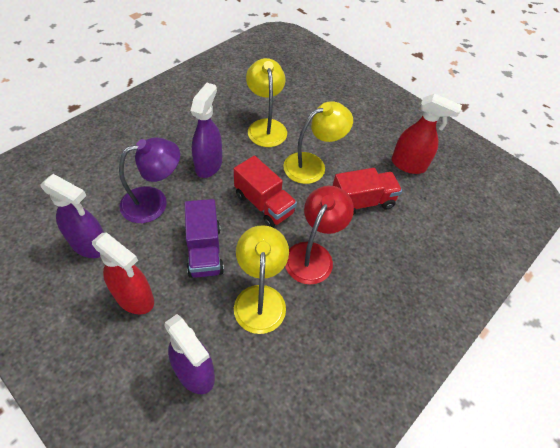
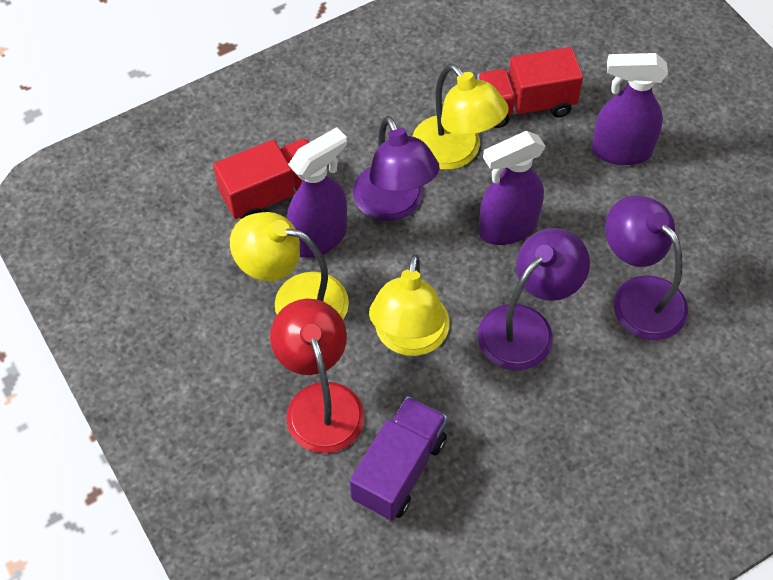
purple lamp: 1 -> 3
red spray bottle: 2 -> 0

